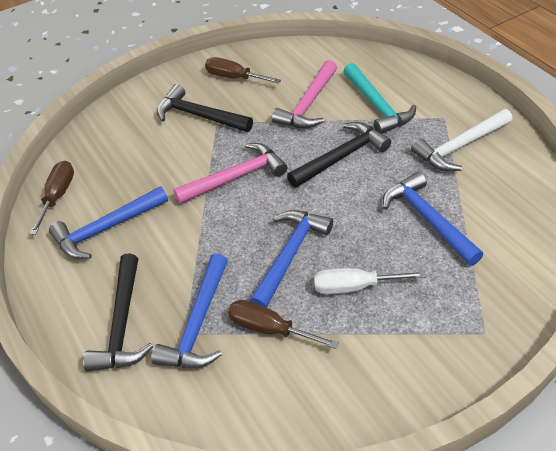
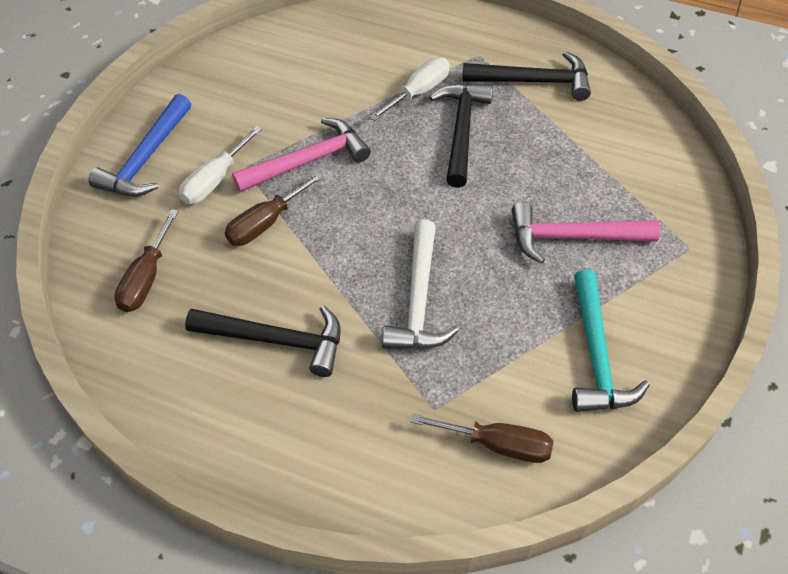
blue hammer: 4 -> 1
white screwdriver: 1 -> 2

